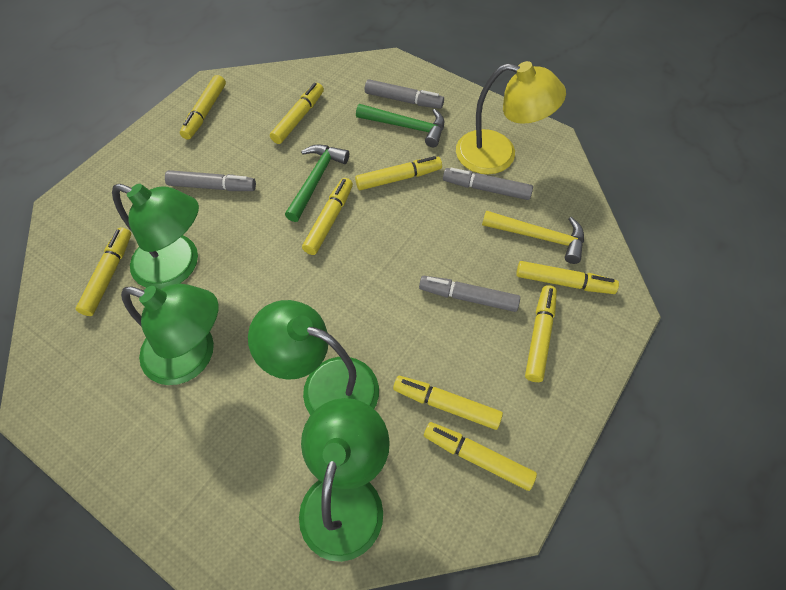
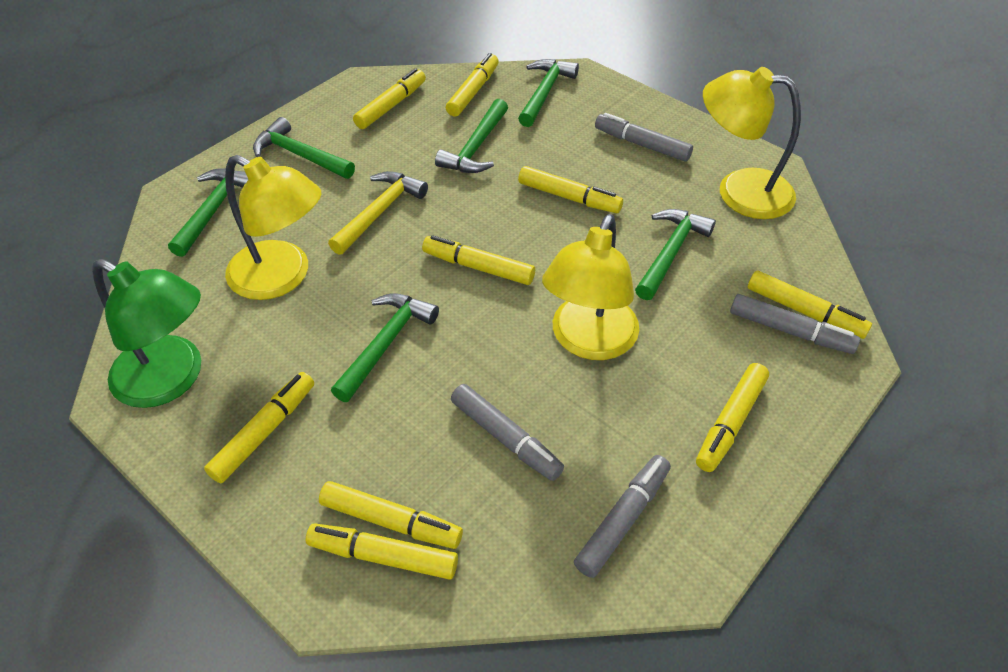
green hammer: 2 -> 6
green lamp: 4 -> 1
yellow lamp: 1 -> 3

